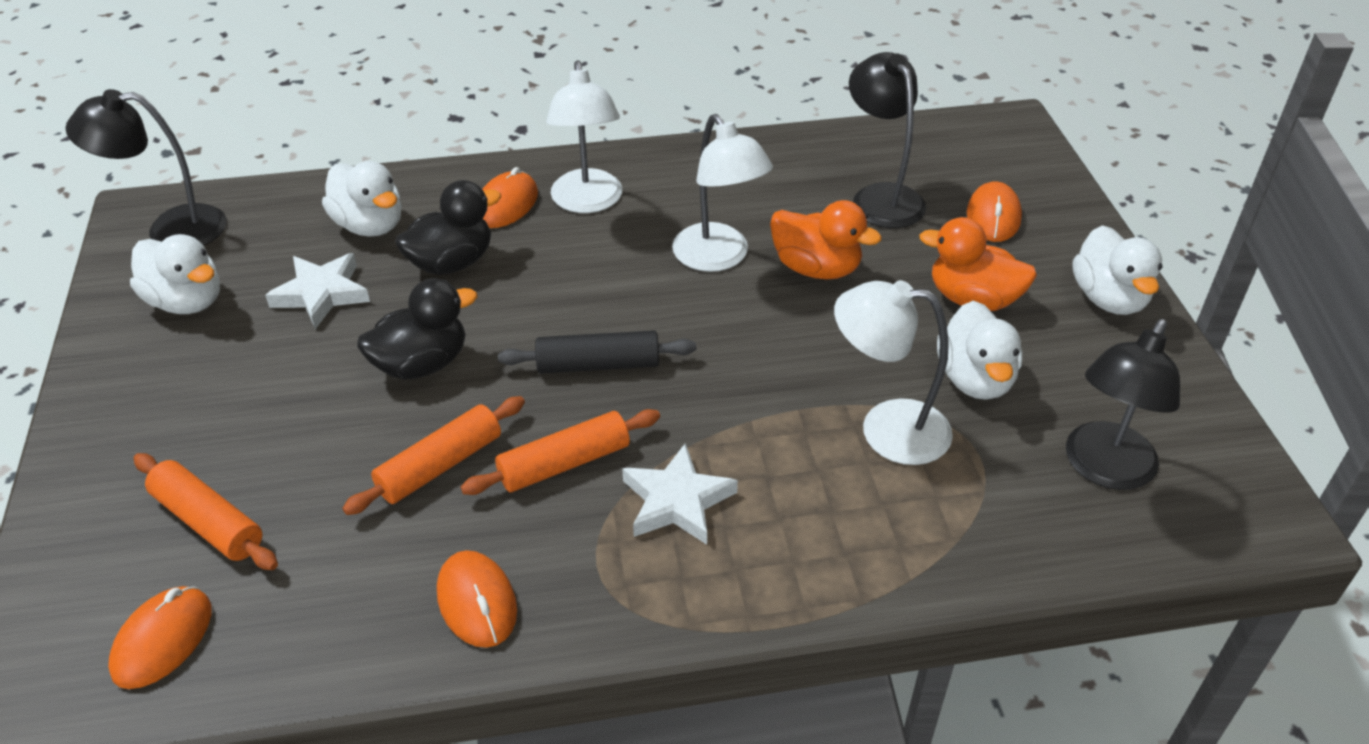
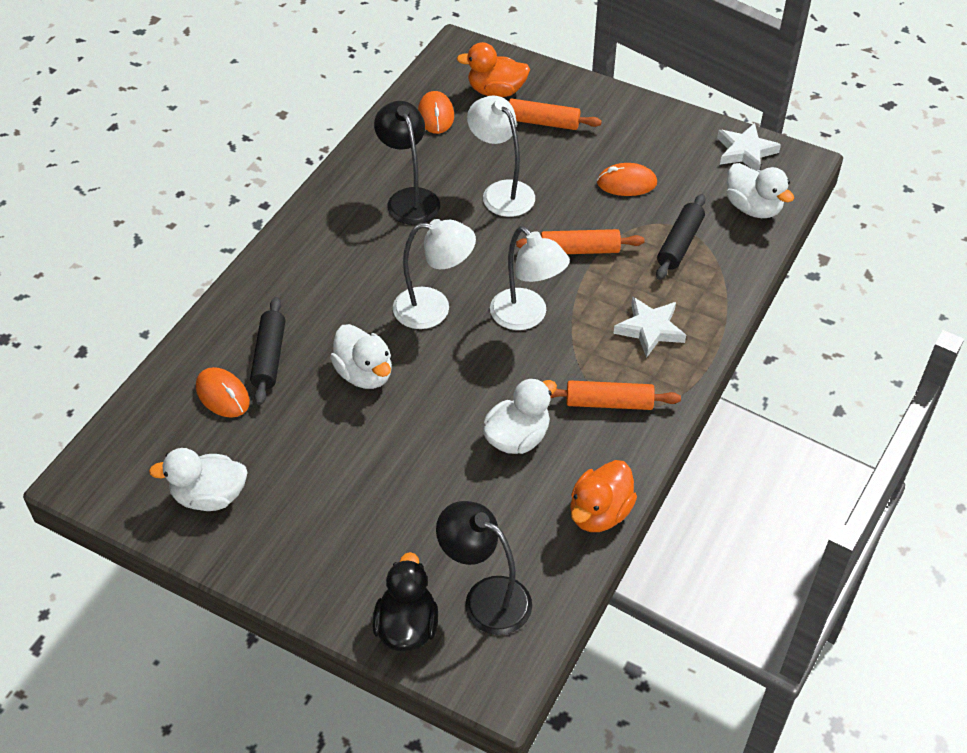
black duck: 2 -> 1
black lamp: 3 -> 2
black rolling pin: 1 -> 2
orange mouse: 4 -> 3

